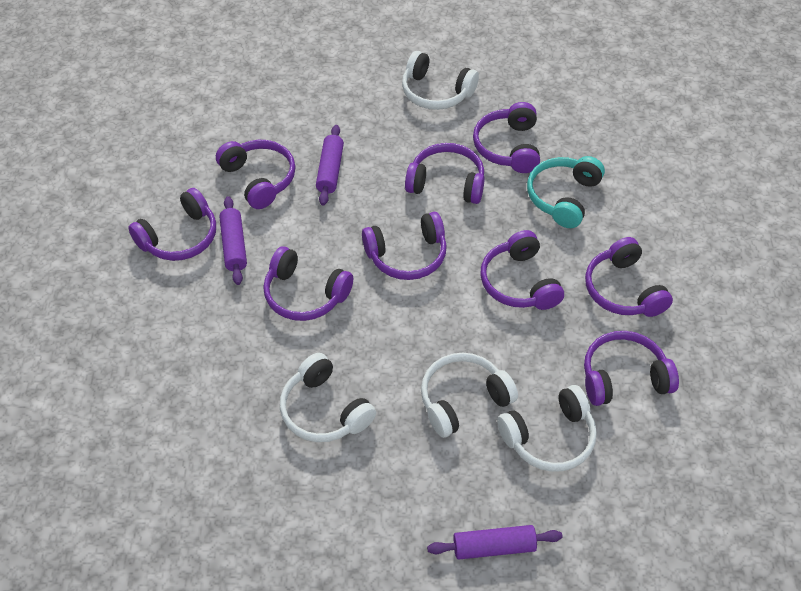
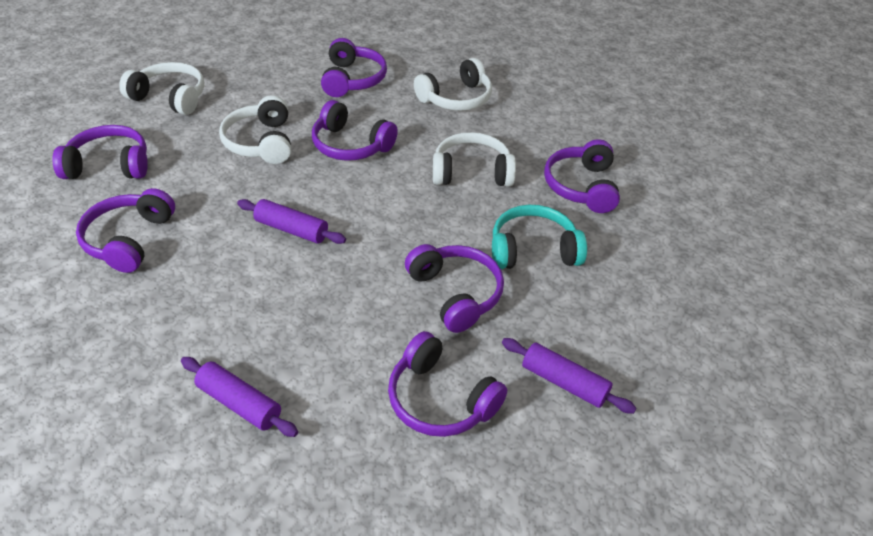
purple headphones: 9 -> 7

